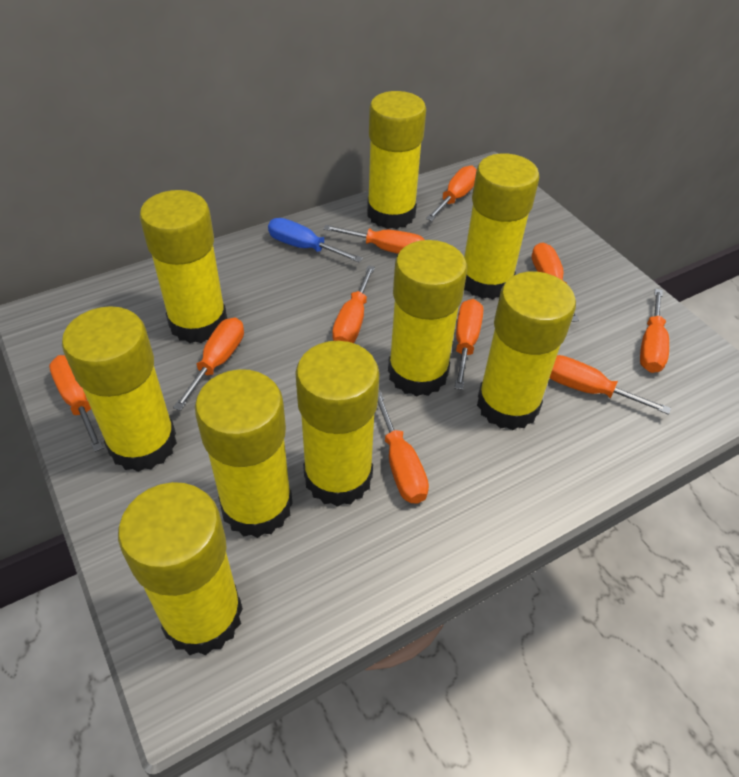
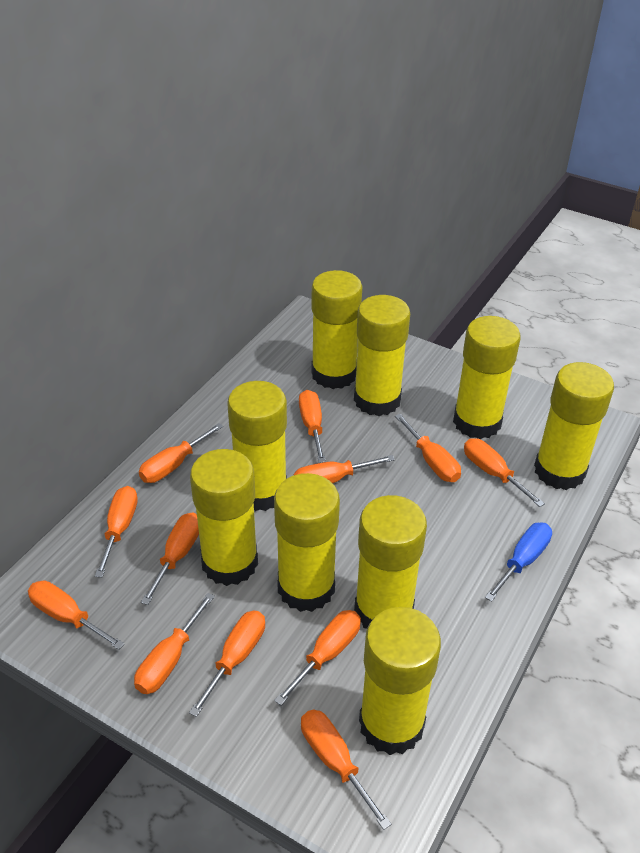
orange screwdriver: 10 -> 12

